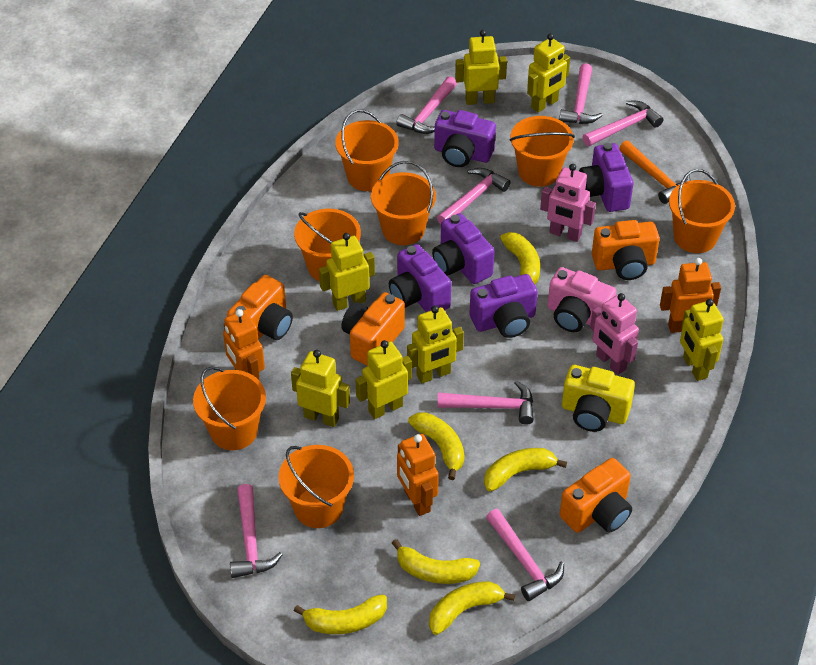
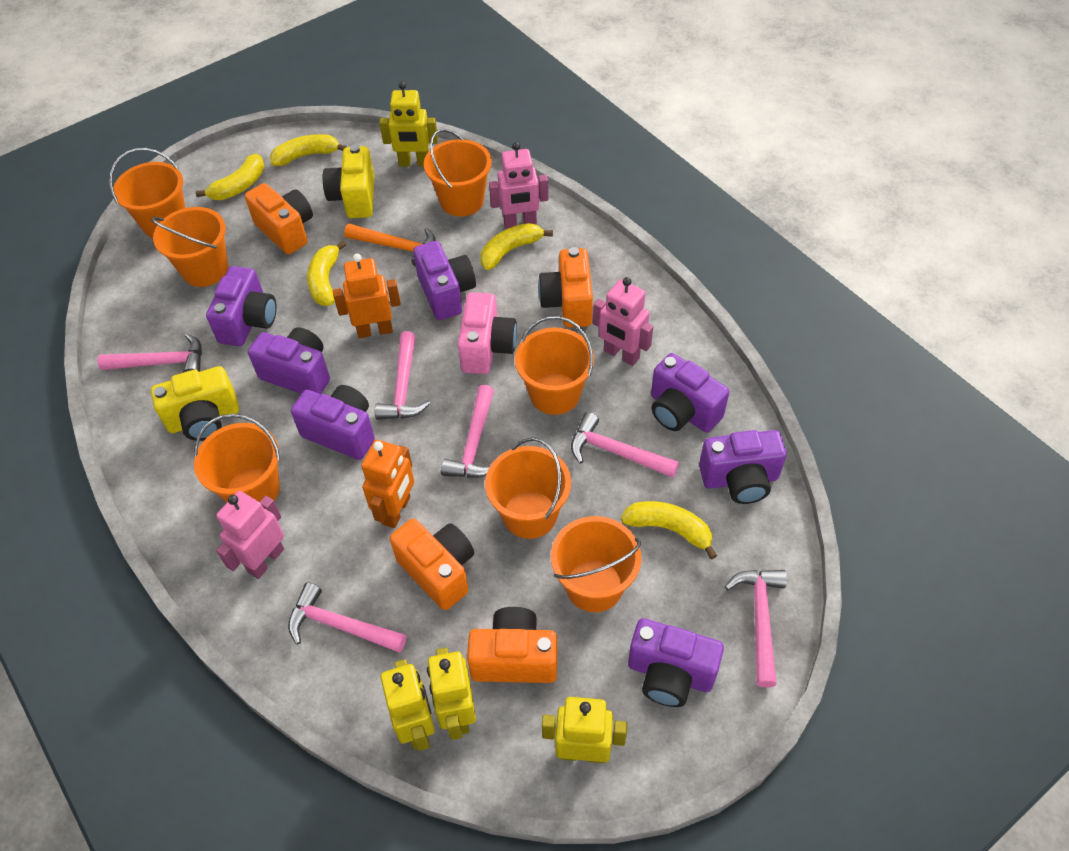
orange robot: 3 -> 2
pink hammer: 7 -> 6
pink robot: 2 -> 3
purple camera: 5 -> 7
yellow banana: 6 -> 5
yellow camera: 1 -> 2
yellow robot: 7 -> 4

